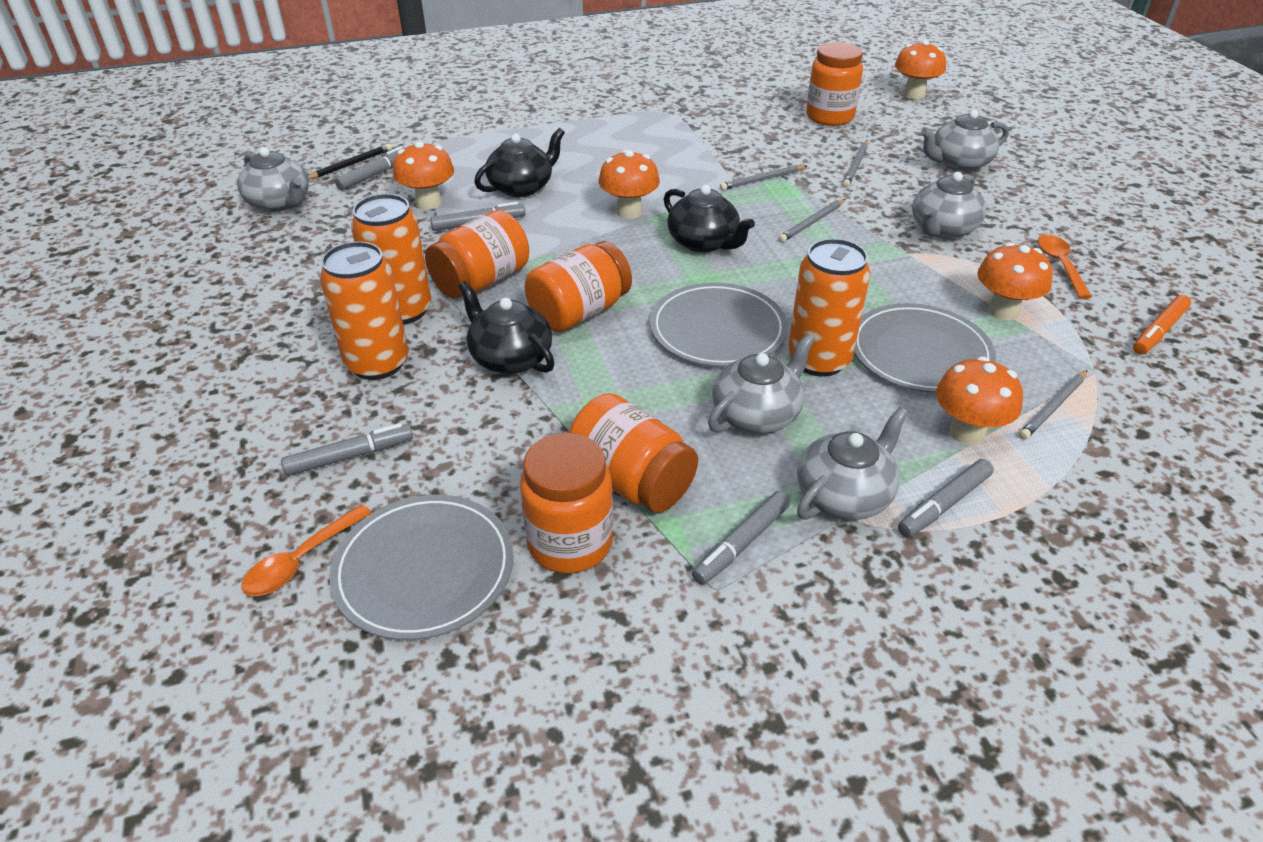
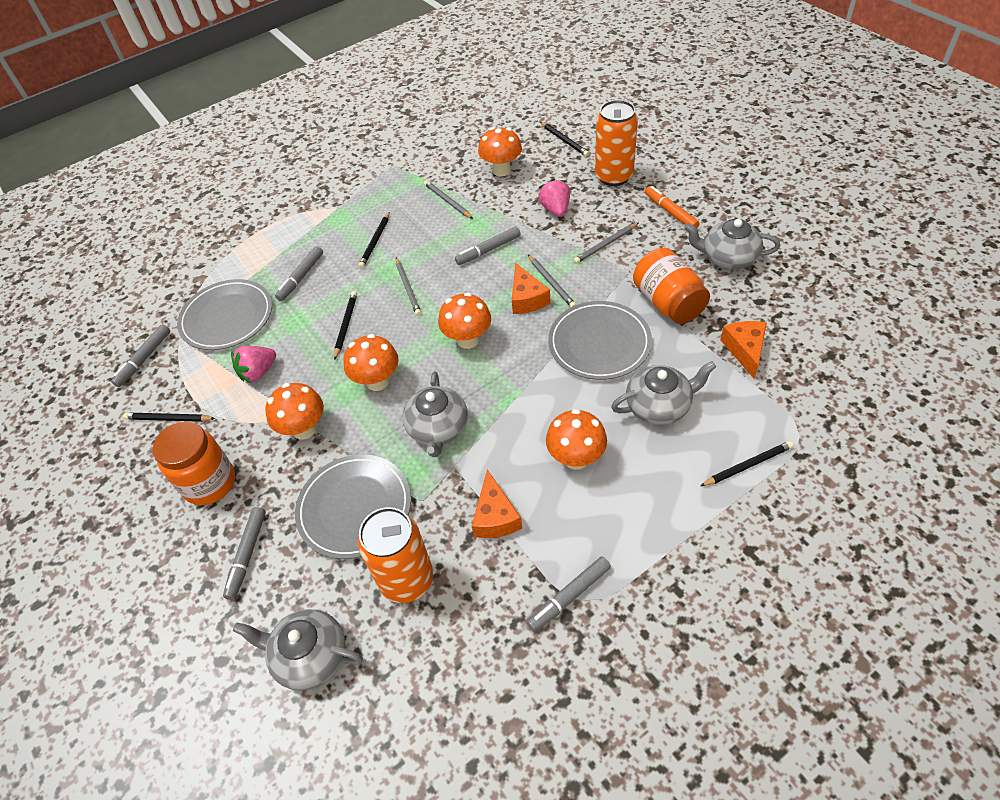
black pencil: 1 -> 5
black teapot: 3 -> 0
grey teapot: 5 -> 4
orange can: 3 -> 2
orange cheese: 0 -> 3
orange jar: 5 -> 2
orange spoon: 2 -> 0
pink strawberry: 0 -> 2

